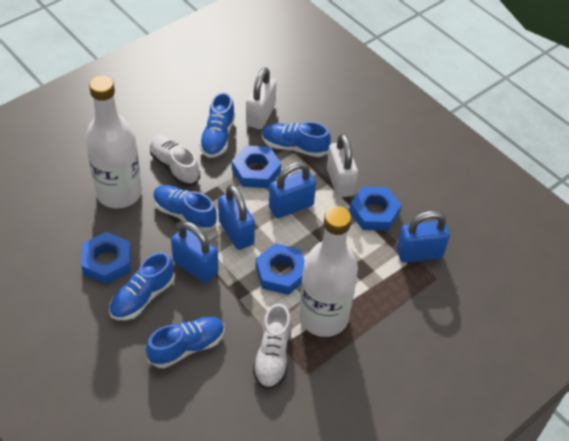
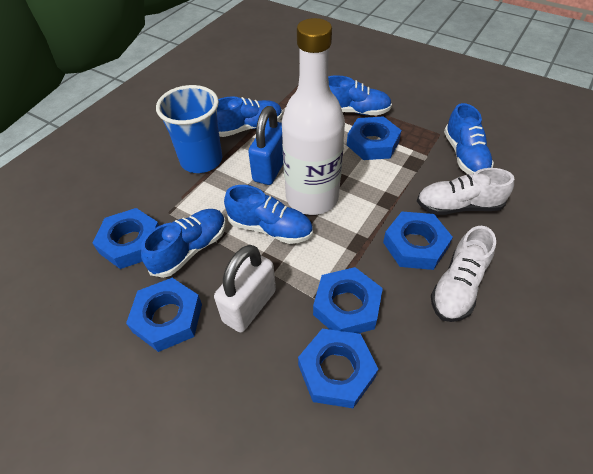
blue cup: 0 -> 1
blue nut: 4 -> 6
blue padlock: 4 -> 1
white bottle: 2 -> 1
white padlock: 2 -> 1

